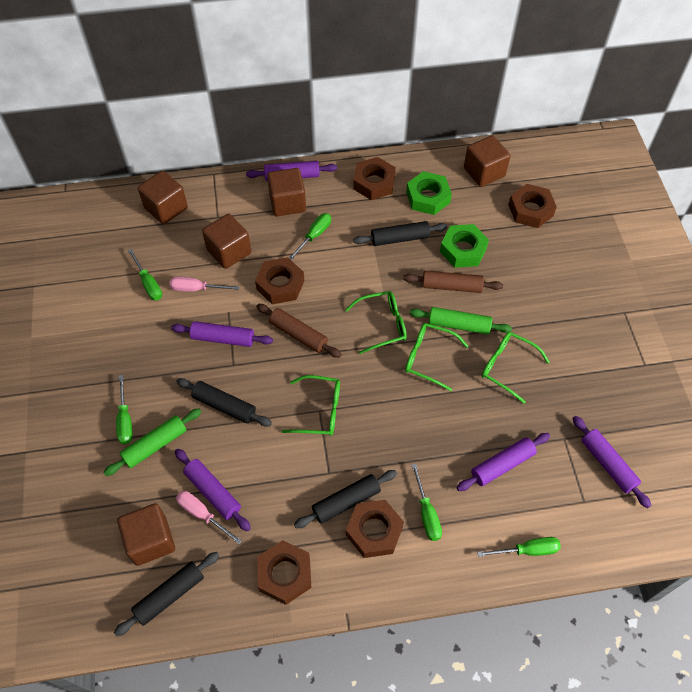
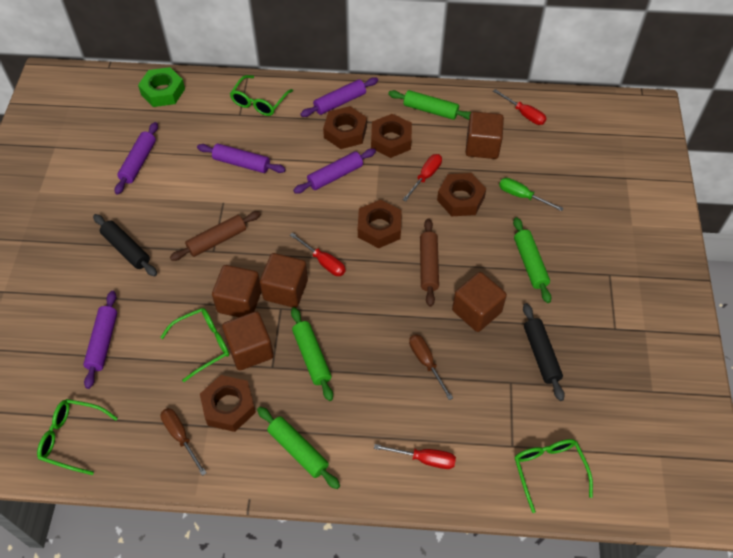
black rolling pin: 4 -> 2
brown screwdriver: 0 -> 2
green nut: 2 -> 1
green rolling pin: 2 -> 4
green screwdriver: 5 -> 1
pink screwdriver: 2 -> 0
red screwdriver: 0 -> 4

